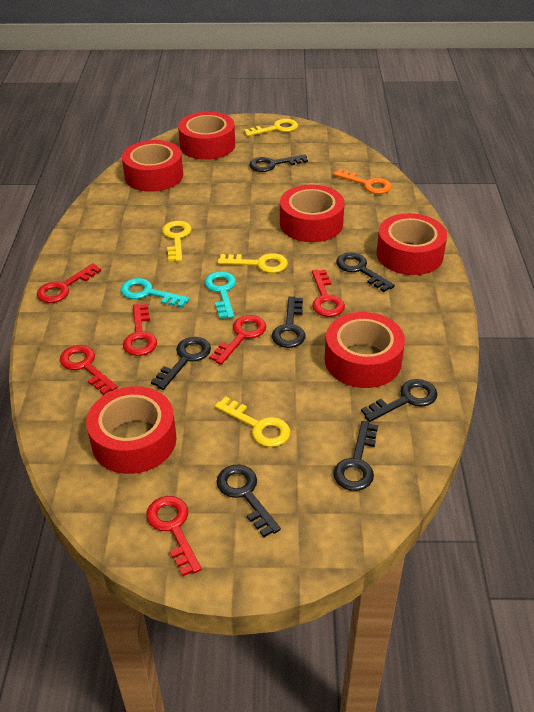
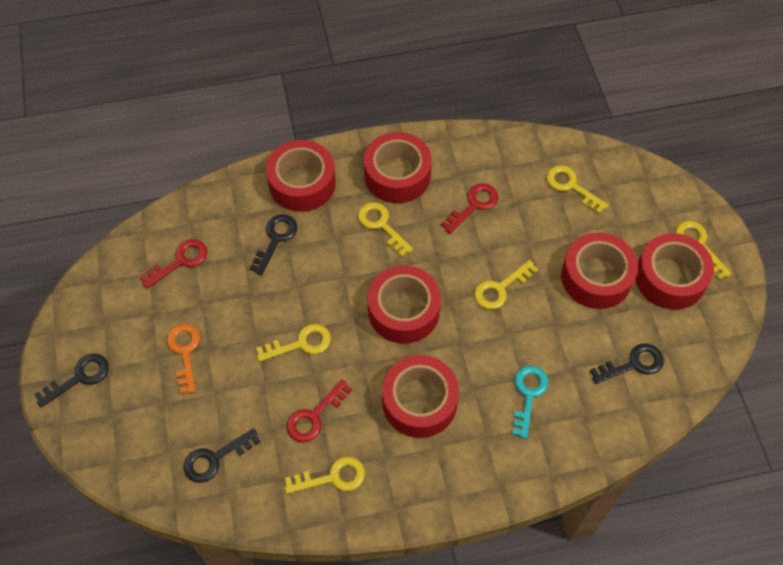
black key: 7 -> 4
red key: 6 -> 3
turquoise key: 2 -> 1
yellow key: 4 -> 6

